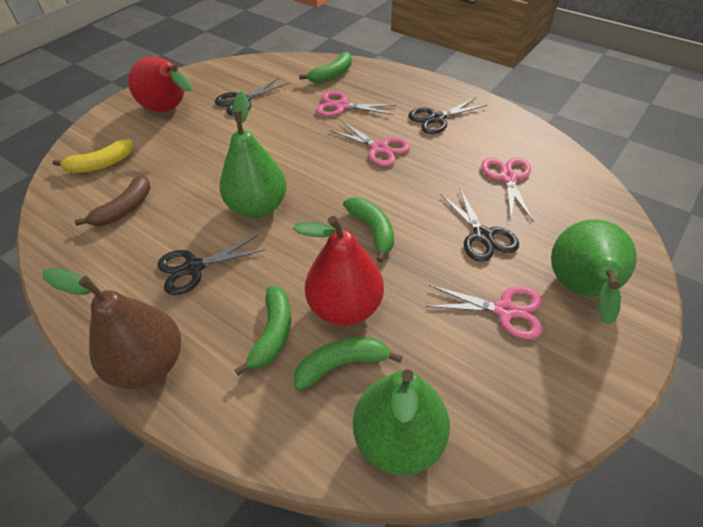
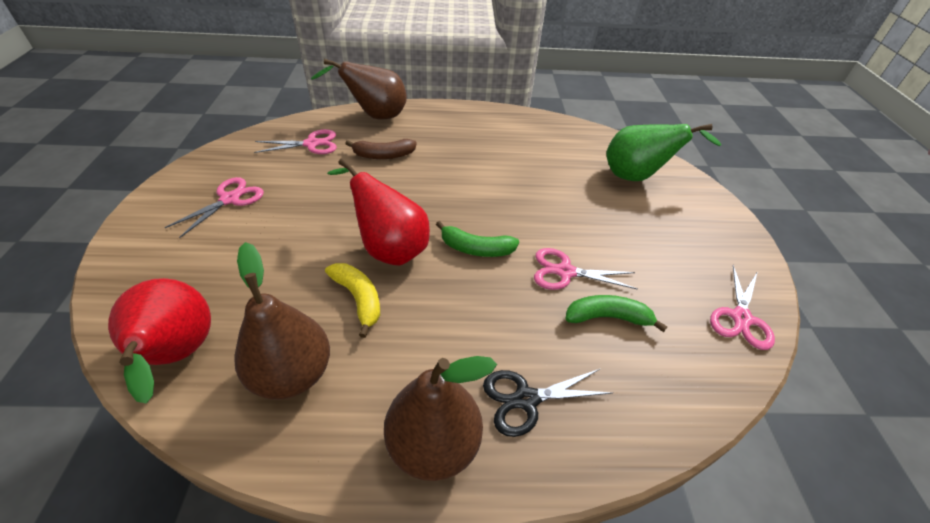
black scissors: 4 -> 1
brown pear: 1 -> 3
green banana: 4 -> 2
green pear: 3 -> 1

